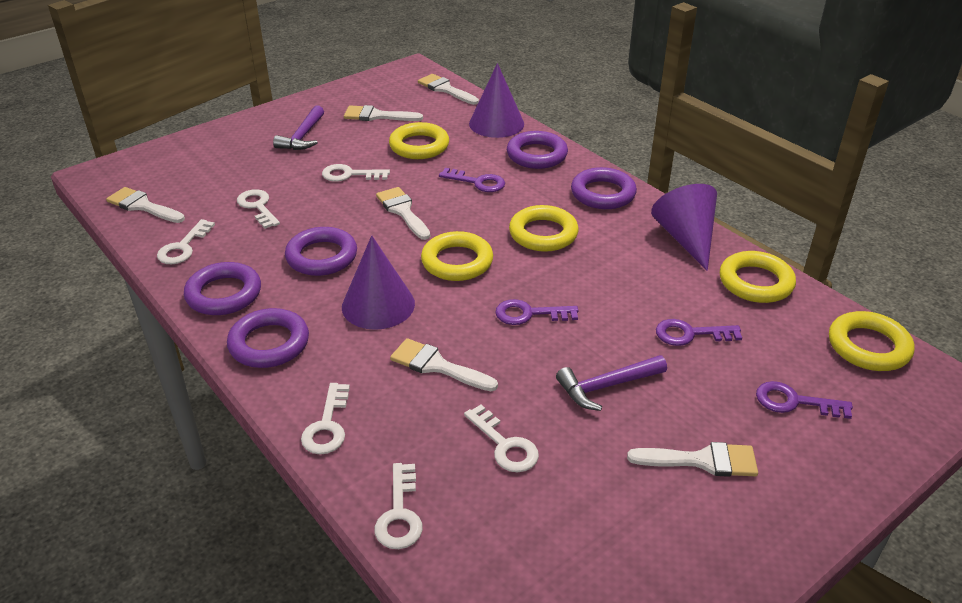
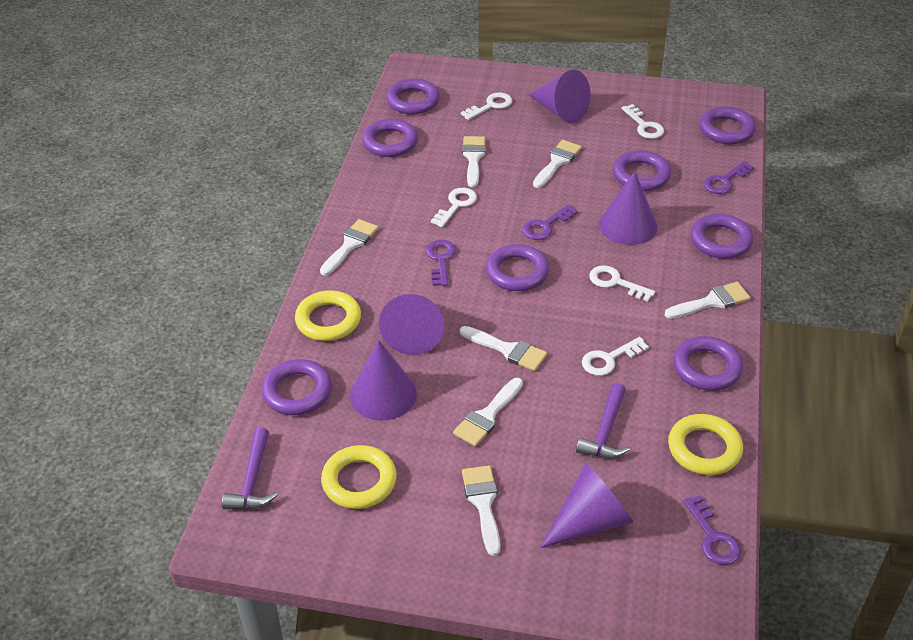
purple cone: 3 -> 5
purple ring: 5 -> 8
white brush: 6 -> 7
white key: 6 -> 5
yellow ring: 5 -> 3

